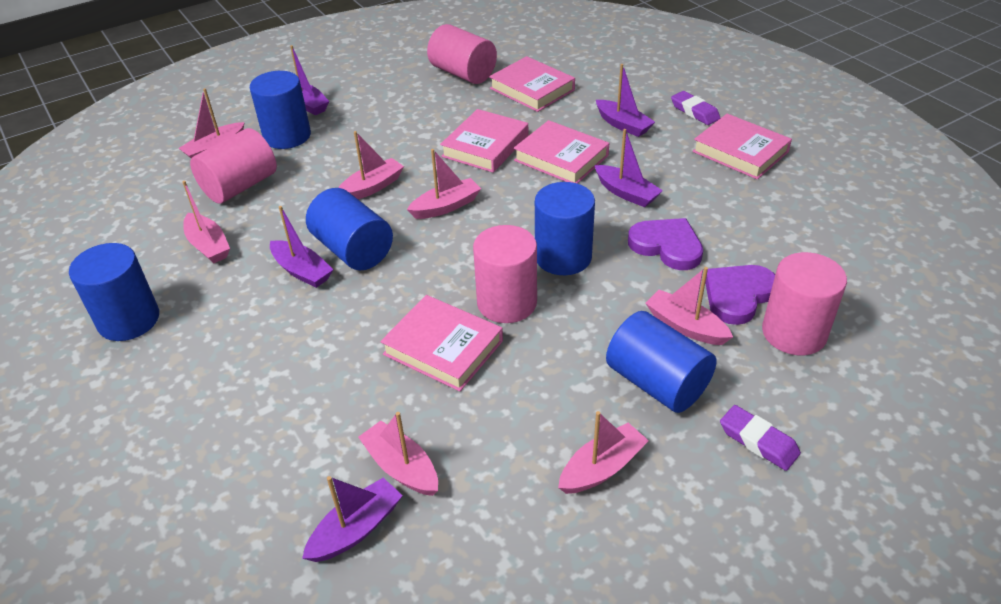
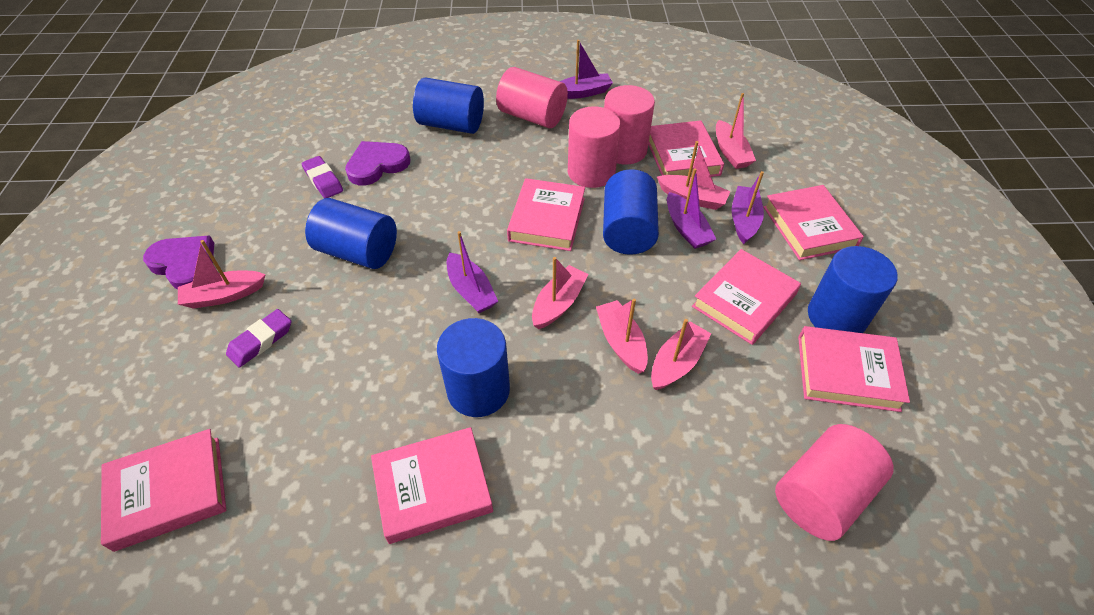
pink boat: 7 -> 6
pink book: 5 -> 7
purple boat: 5 -> 4

